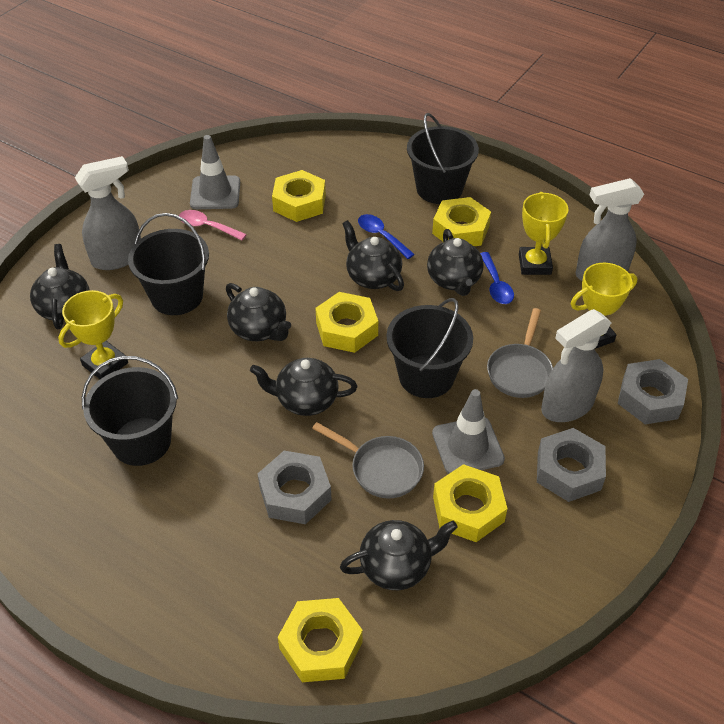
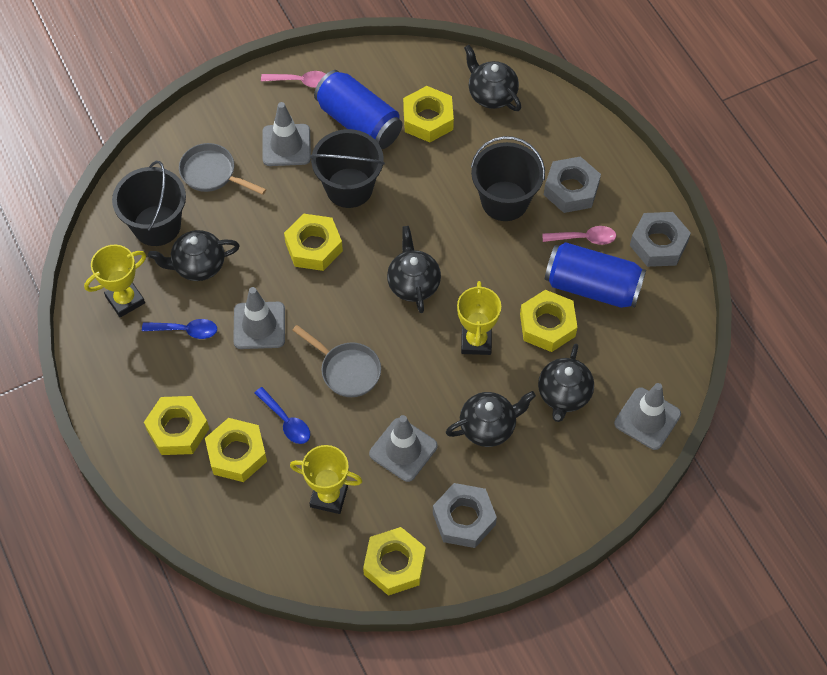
black bucket: 4 -> 3
black teapot: 6 -> 5
blue can: 0 -> 2
grey spray bottle: 3 -> 0
grey traffic cone: 2 -> 4
pink spoon: 1 -> 2
yellow nut: 5 -> 6

